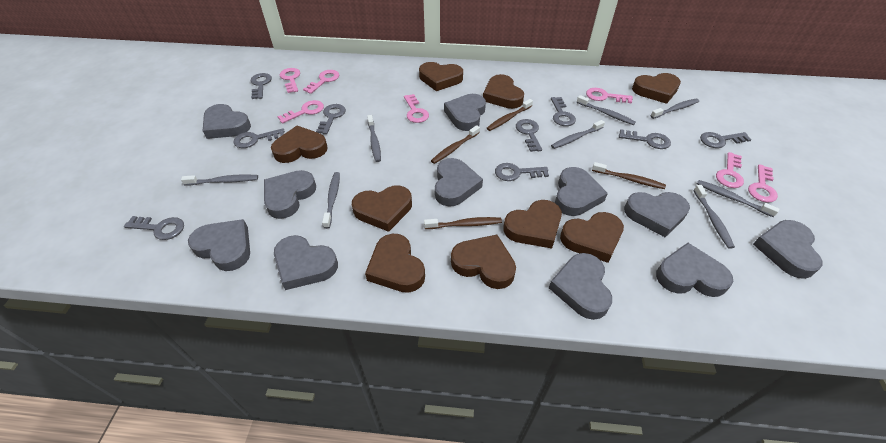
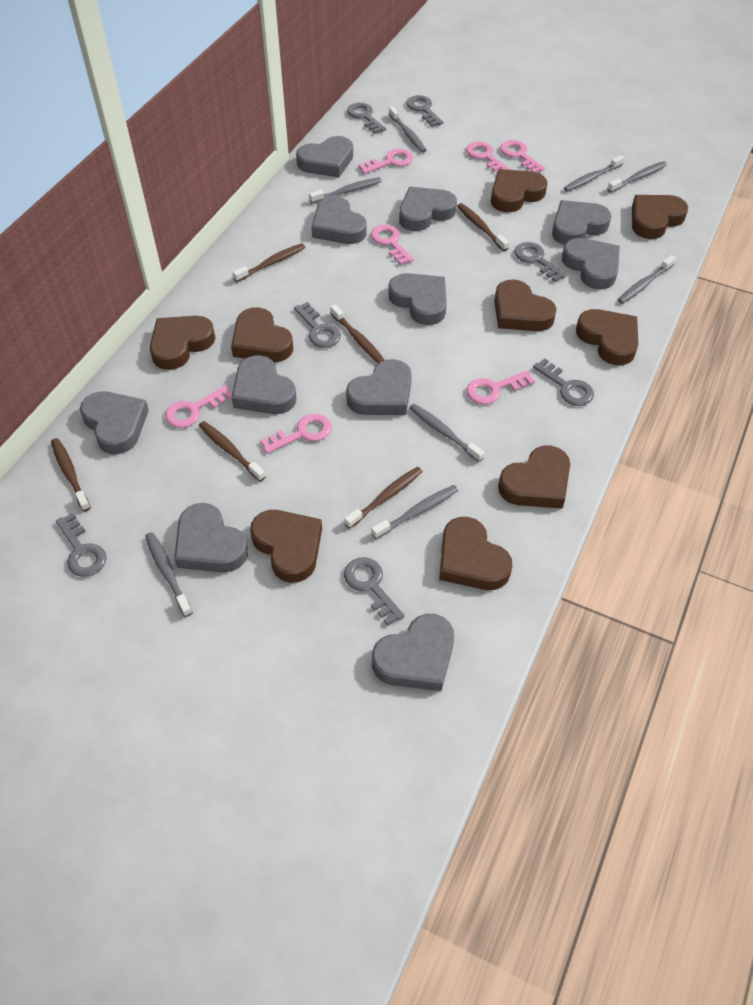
brown toothbrush: 4 -> 6
grey key: 9 -> 7

